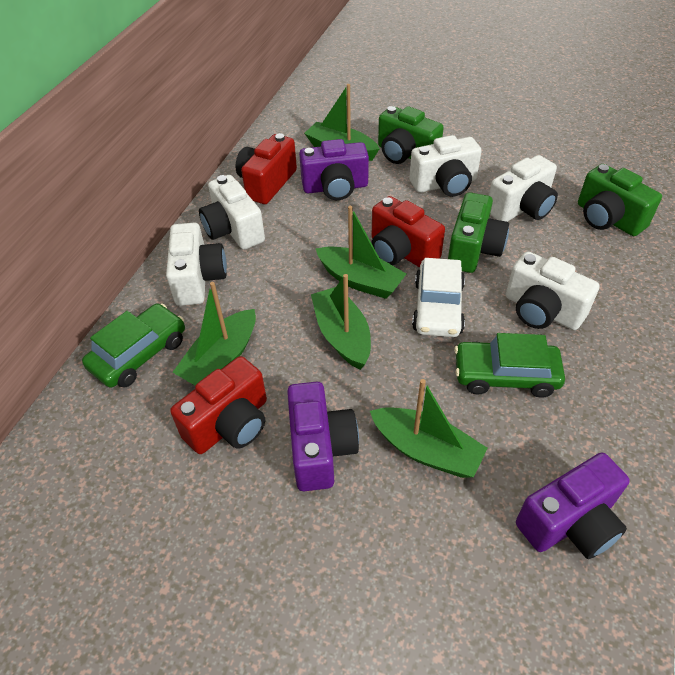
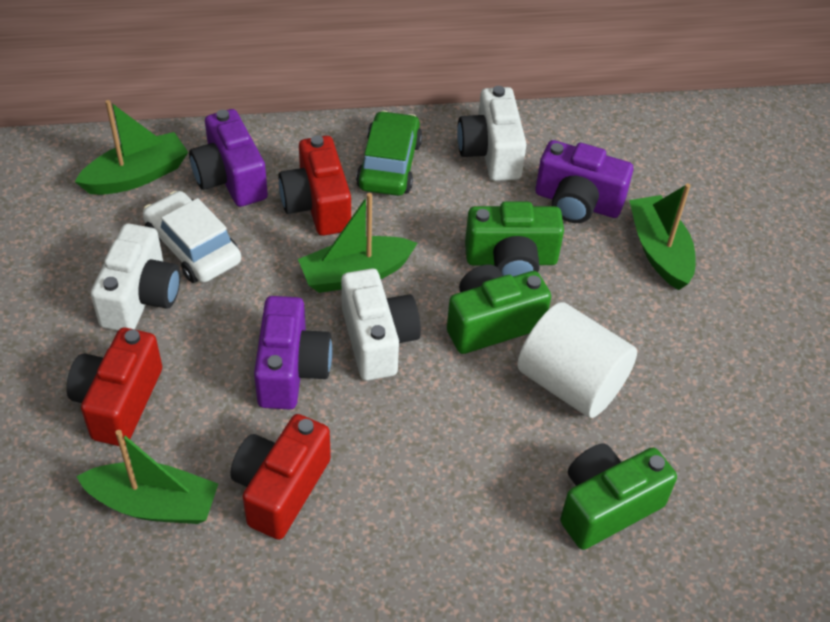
green boat: 5 -> 4
green car: 2 -> 1
white camera: 5 -> 3
white cylinder: 0 -> 1

